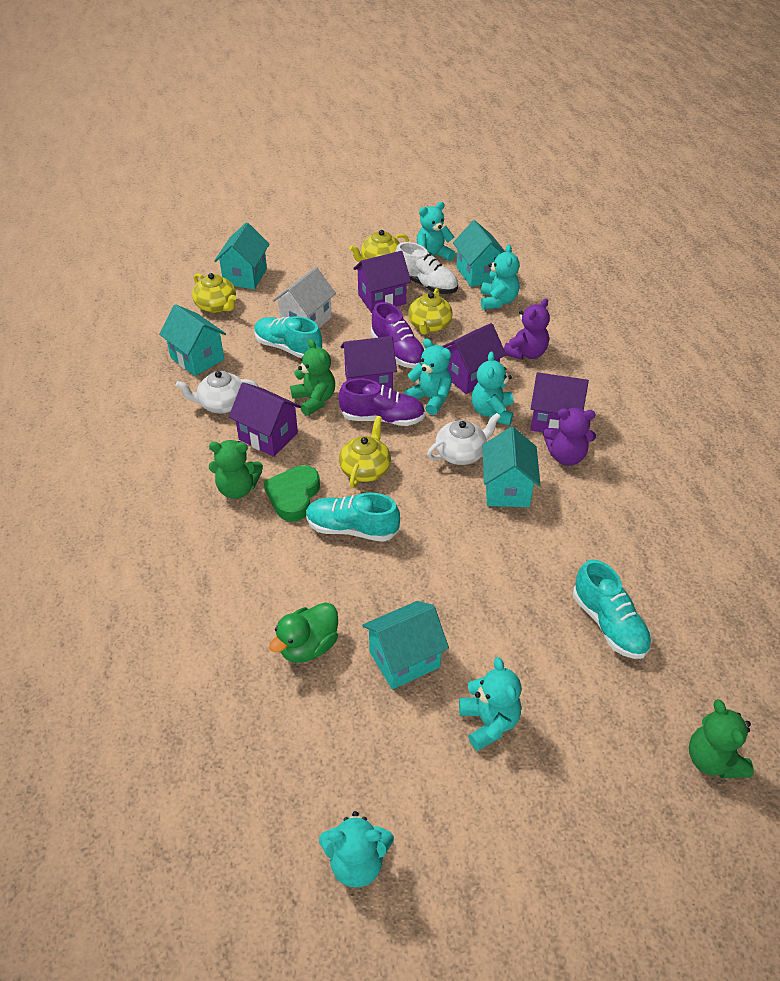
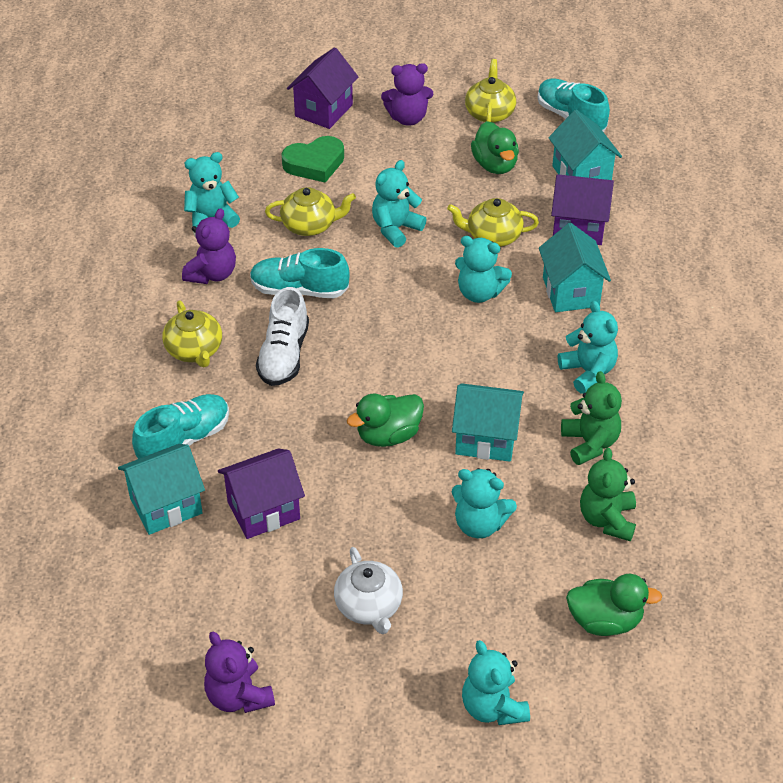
green duck: 1 -> 3
green teddy bear: 3 -> 2
purple house: 5 -> 3
purple shoe: 2 -> 0
purple teddy bear: 2 -> 3
turquoise house: 5 -> 4
white house: 1 -> 0
white teapot: 2 -> 1

